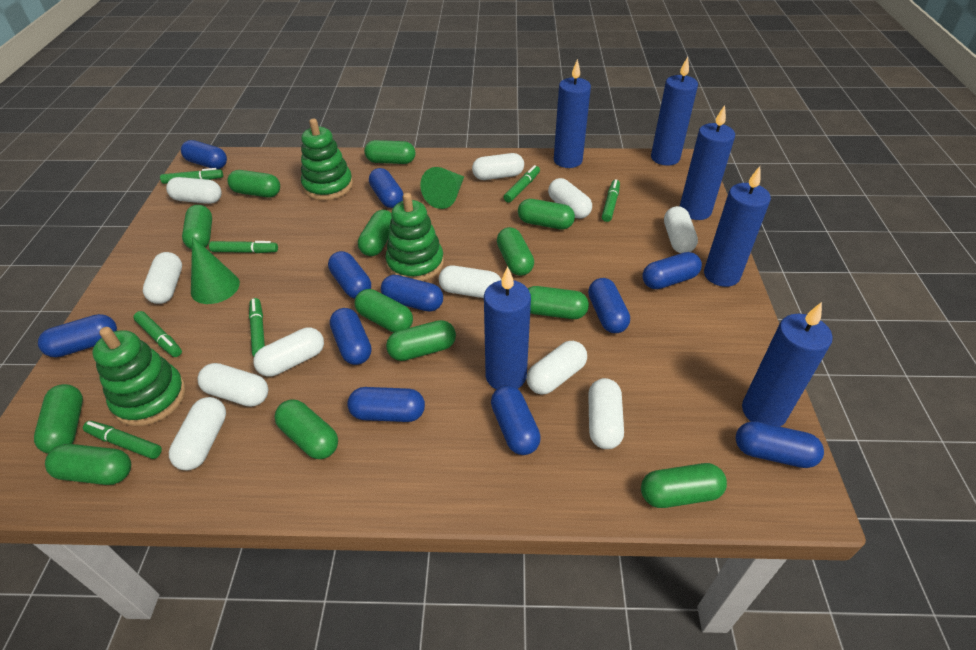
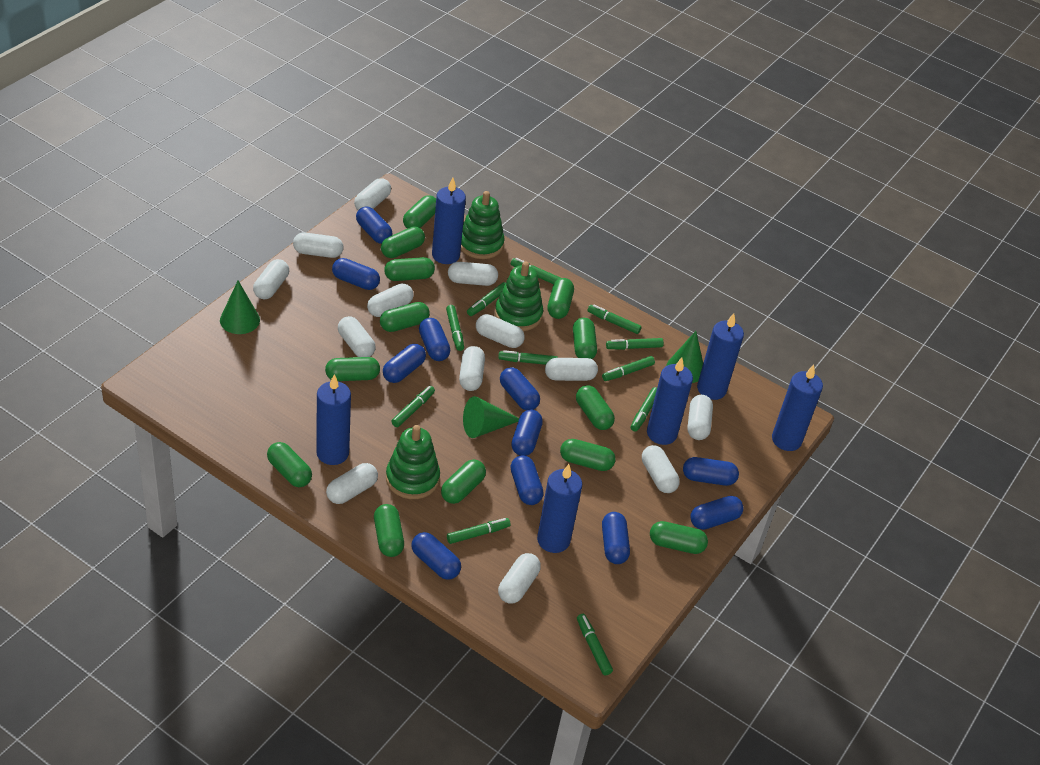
green cone: 2 -> 3
green marker: 7 -> 11
white capsule: 11 -> 13

